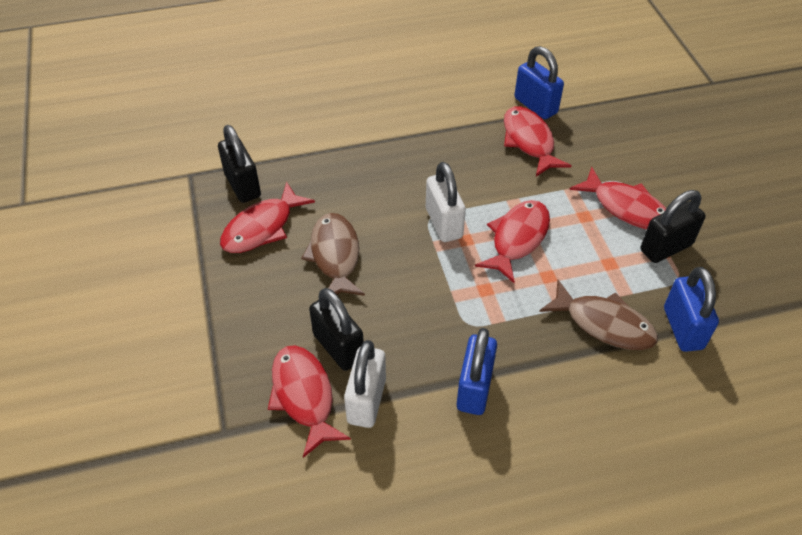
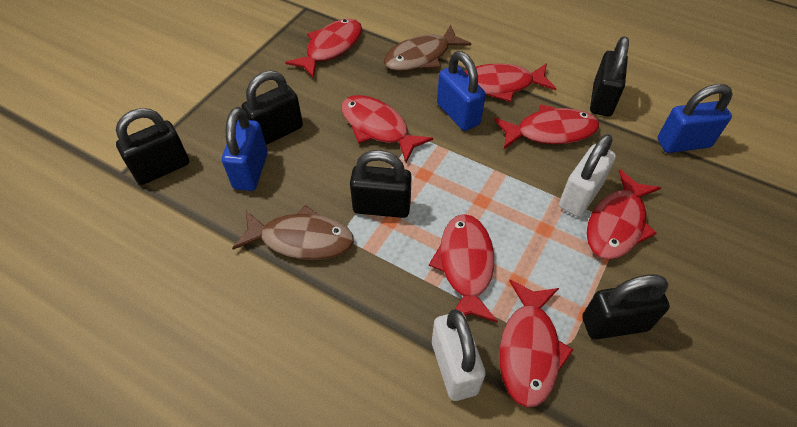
black padlock: 3 -> 5
red fish: 5 -> 7

